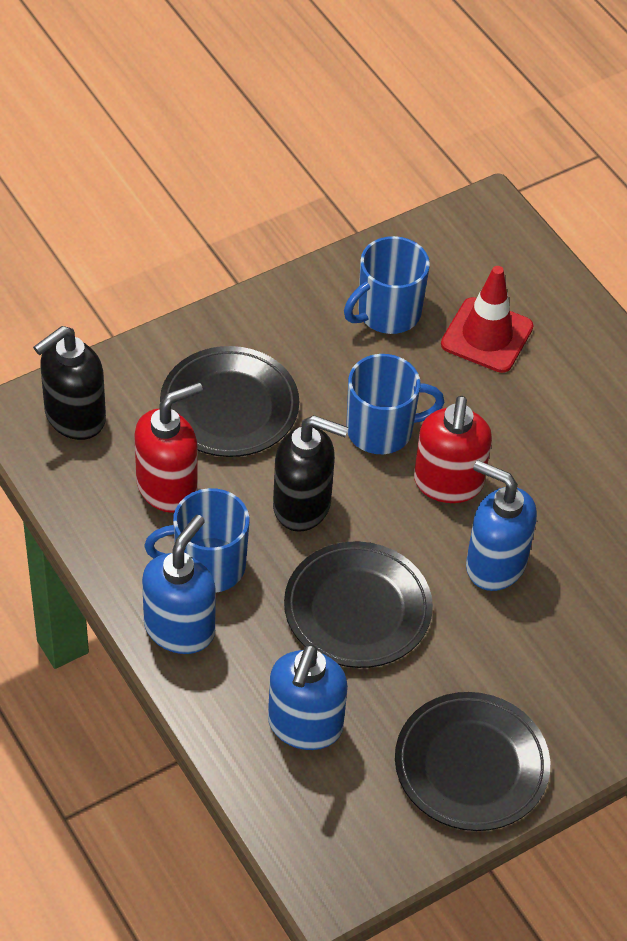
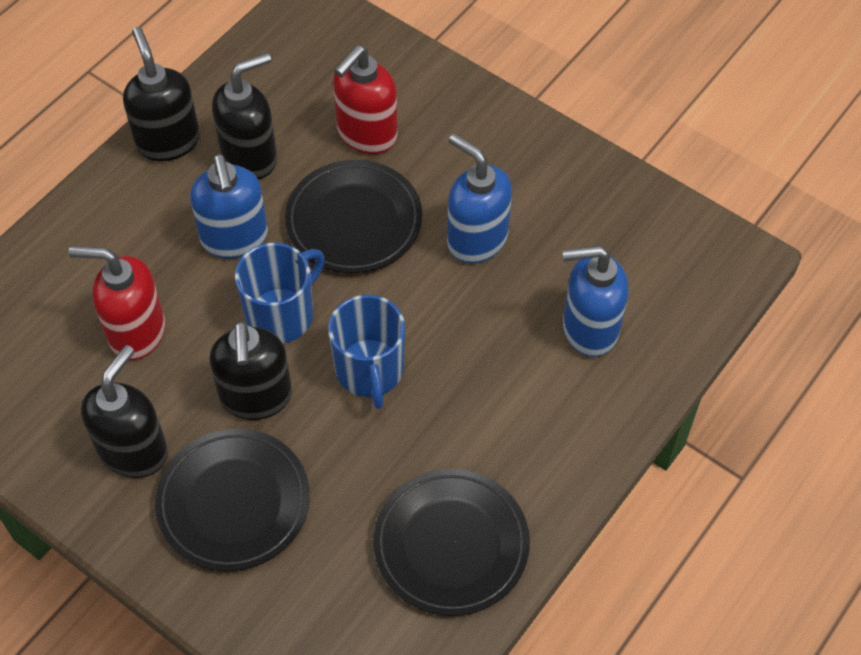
black soap dispenser: 2 -> 4
blue mug: 3 -> 2
red traffic cone: 1 -> 0

